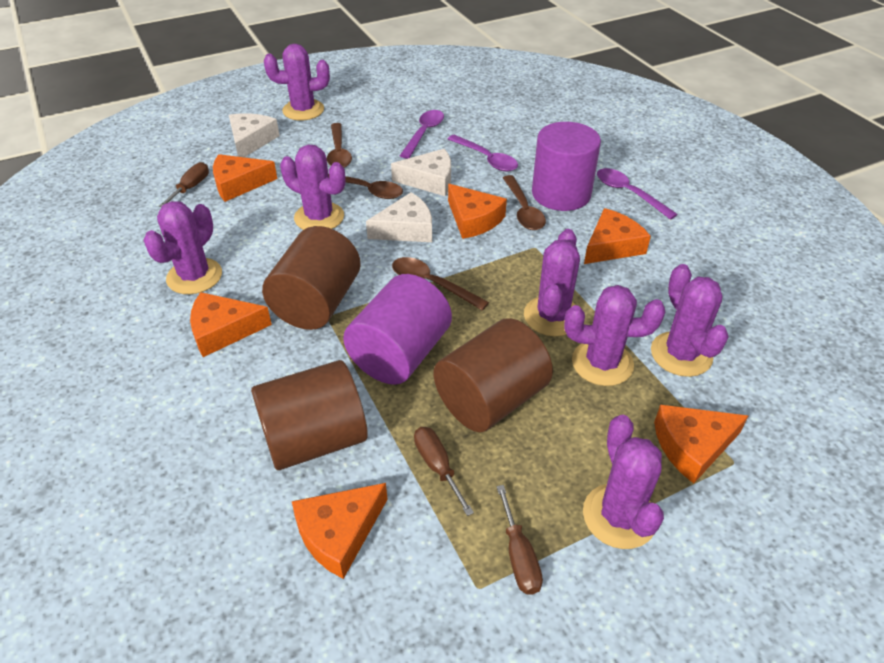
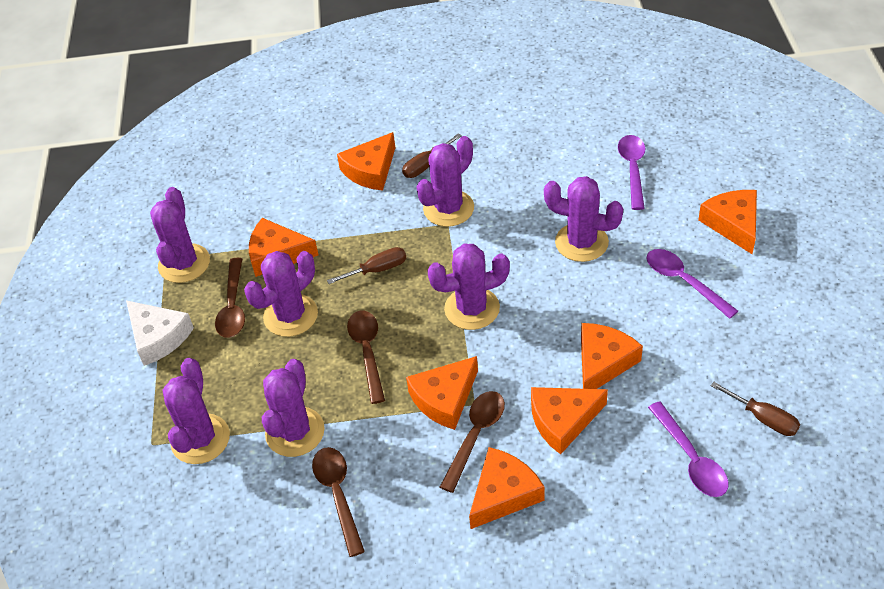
brown cylinder: 3 -> 0
orange cheese: 6 -> 7
purple cylinder: 2 -> 0
white cheese: 3 -> 1

